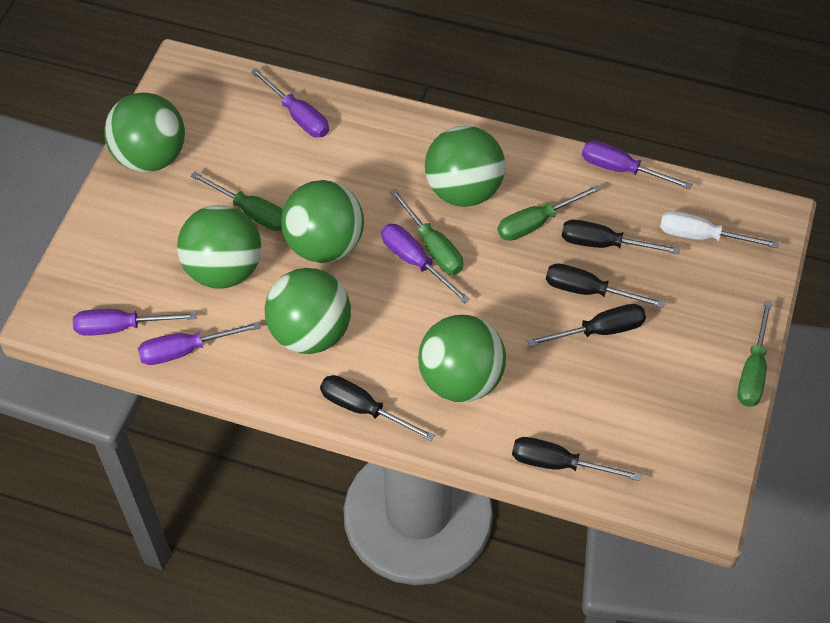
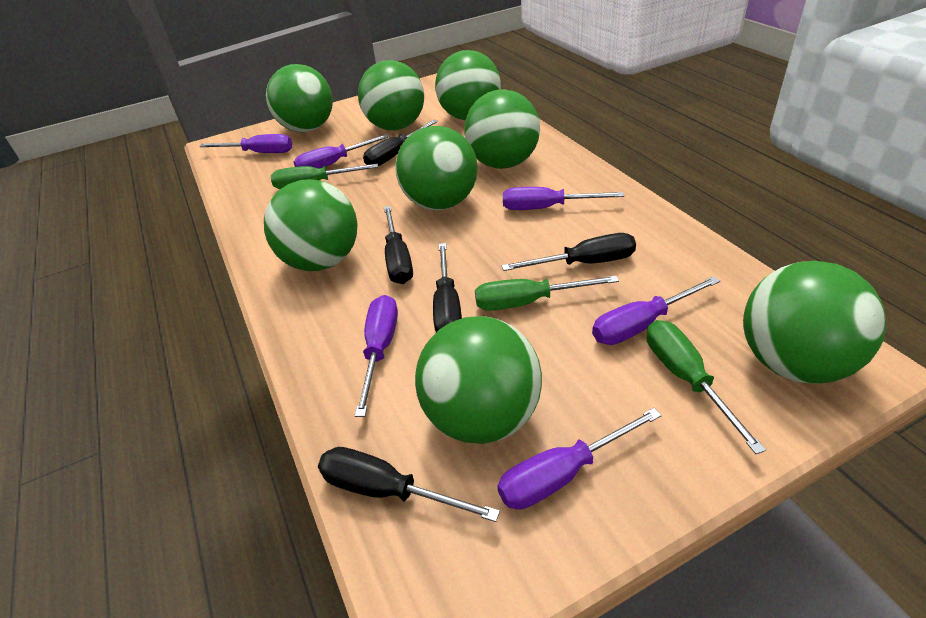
green ball: 6 -> 8
green screwdriver: 4 -> 3
purple screwdriver: 5 -> 6
white screwdriver: 1 -> 0

